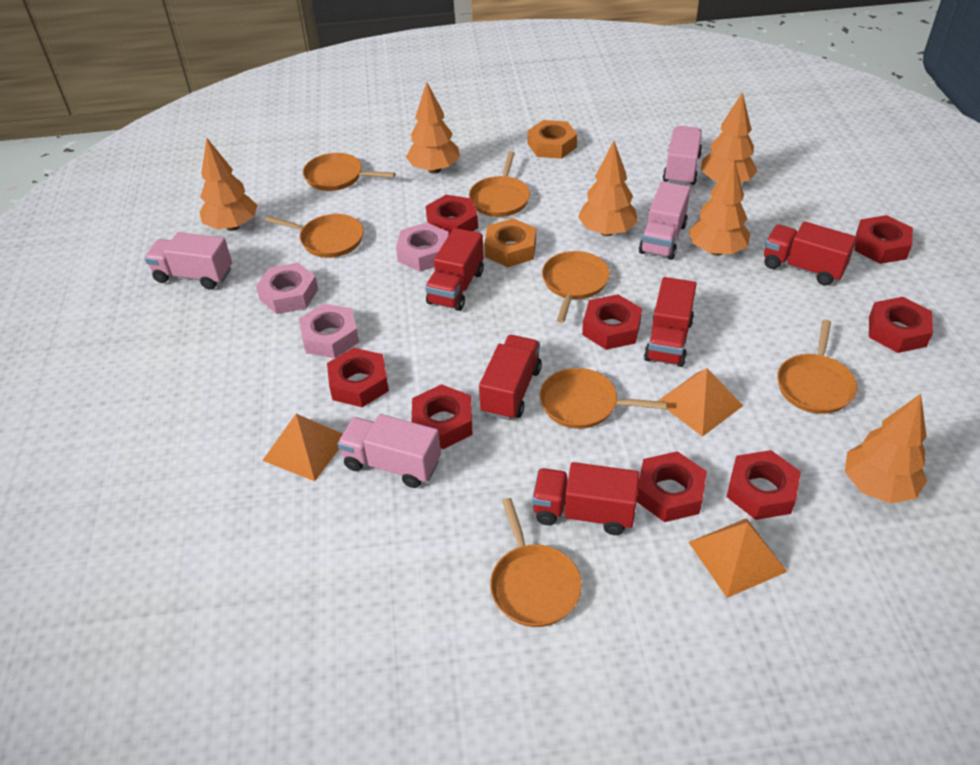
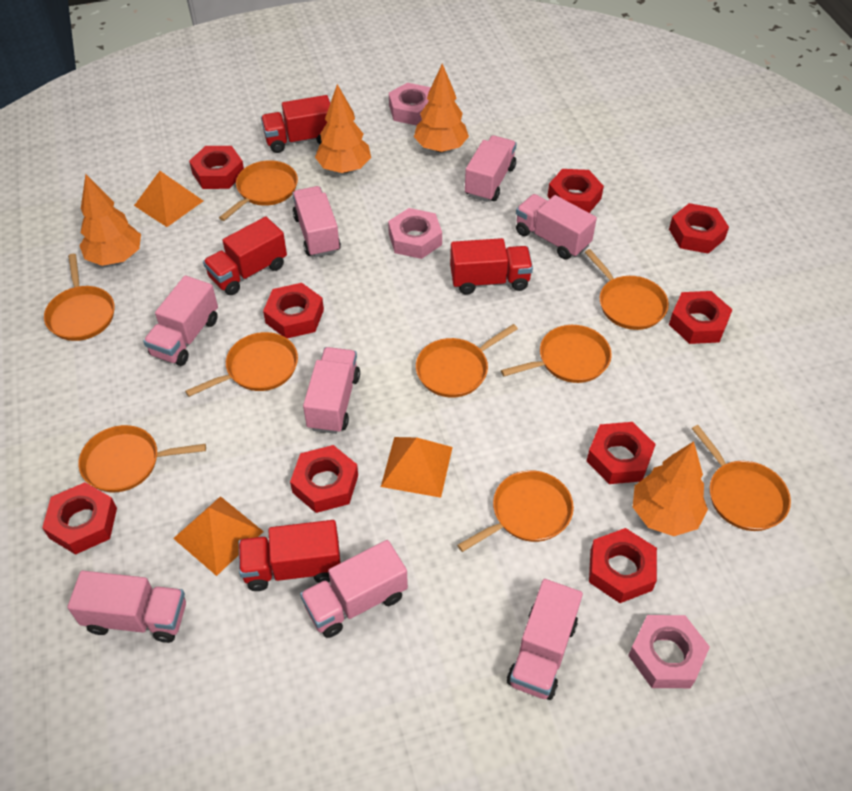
orange nut: 2 -> 0
orange pan: 7 -> 9
orange tree: 6 -> 4
pink truck: 4 -> 8
red nut: 8 -> 9
red truck: 5 -> 4

